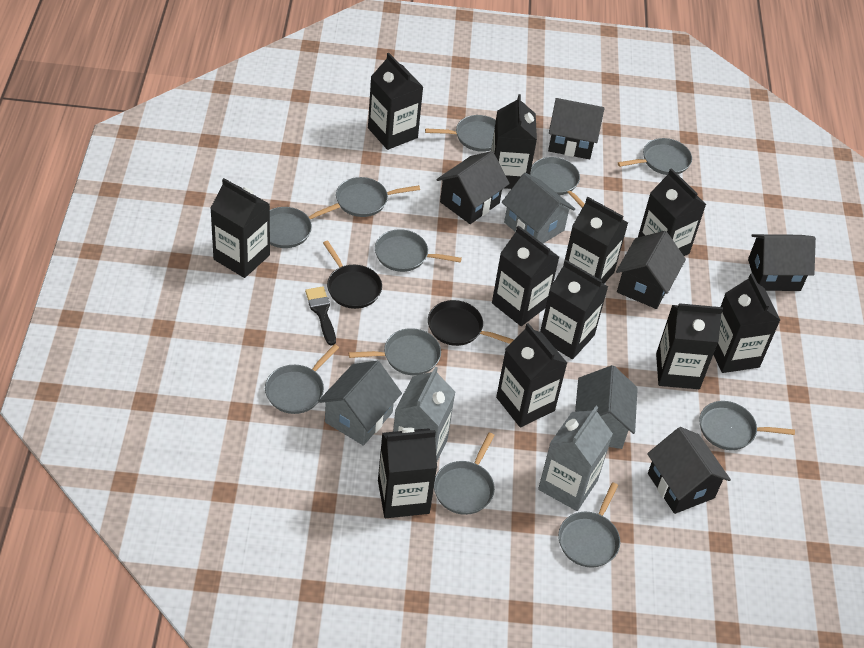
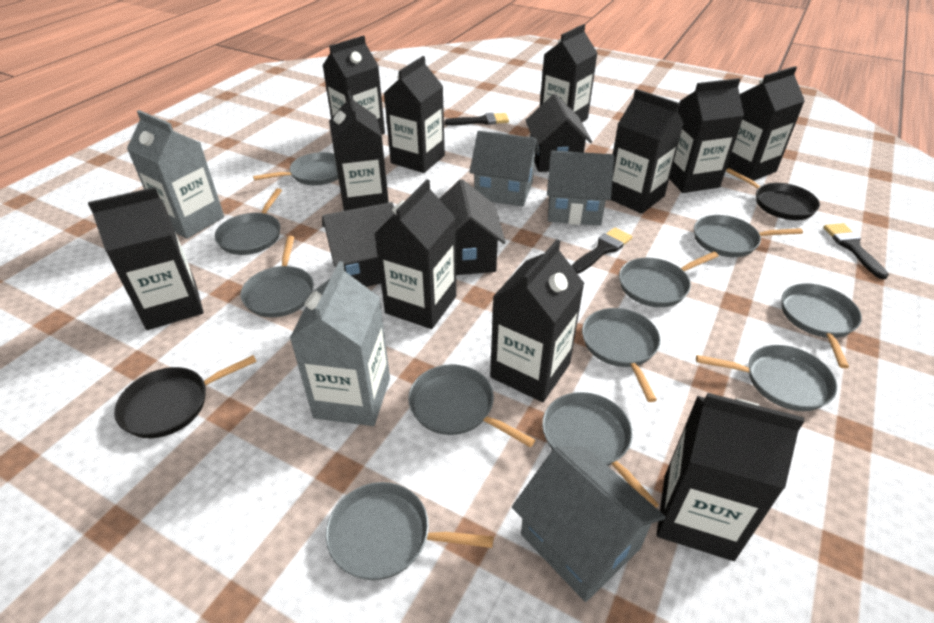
black brush: 1 -> 3
black house: 5 -> 3

